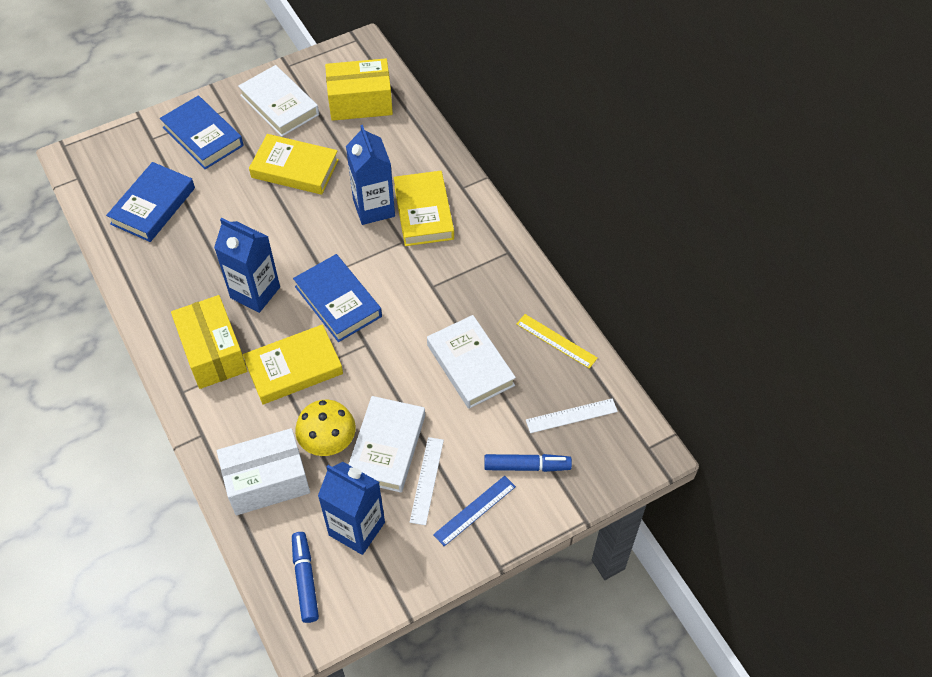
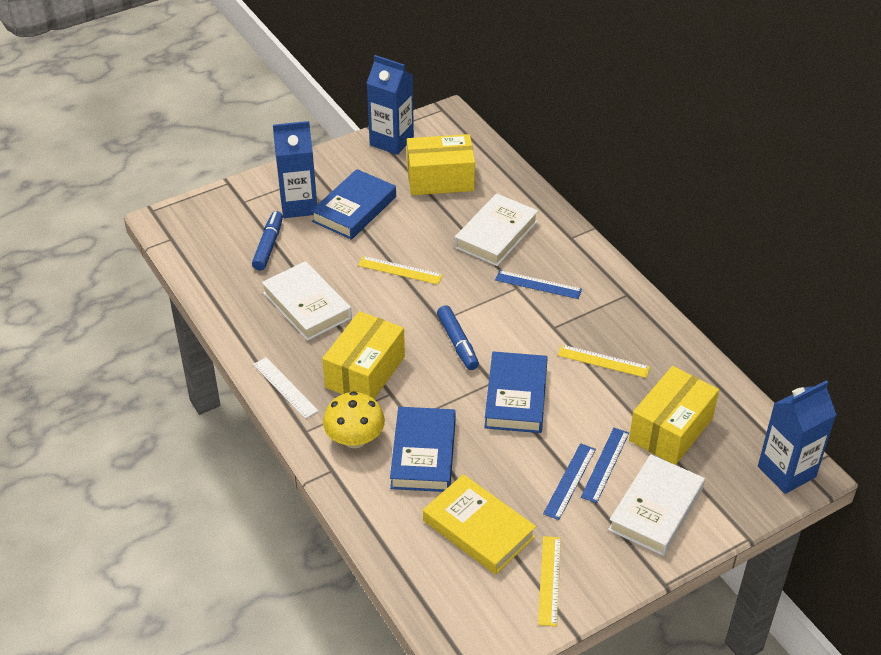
blue ruler: 1 -> 3
white box: 1 -> 0
white ruler: 2 -> 1
yellow book: 3 -> 1
yellow box: 2 -> 3
yellow ruler: 1 -> 3

